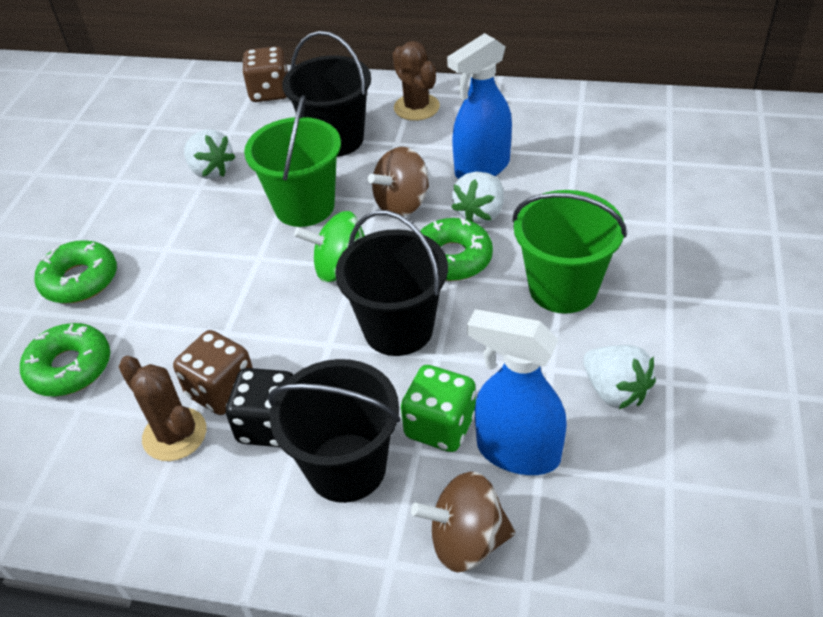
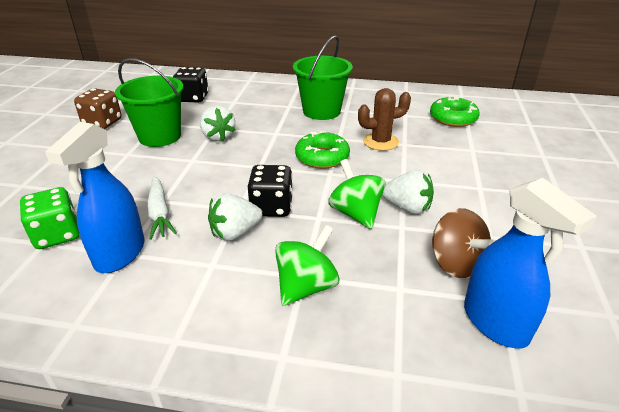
black bucket: 3 -> 0
black dice: 1 -> 2
brown cactus: 2 -> 1
brown dice: 2 -> 1
brown spinning top: 2 -> 1
green donut: 3 -> 2
green spinning top: 1 -> 2
white carrot: 0 -> 1

